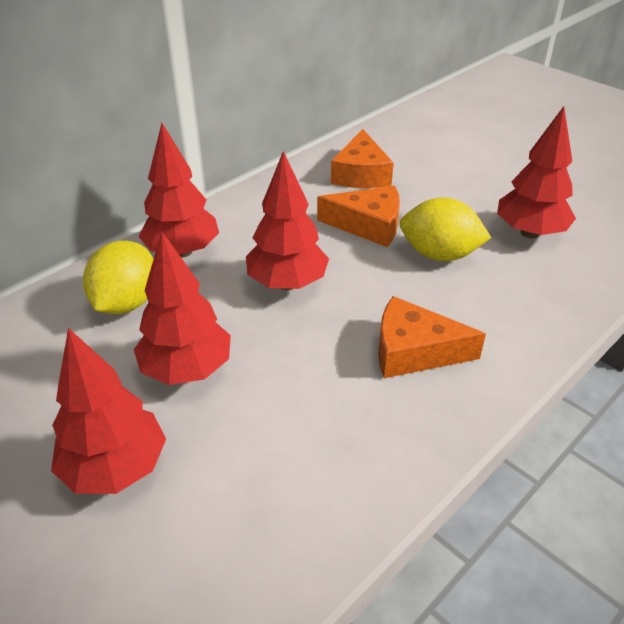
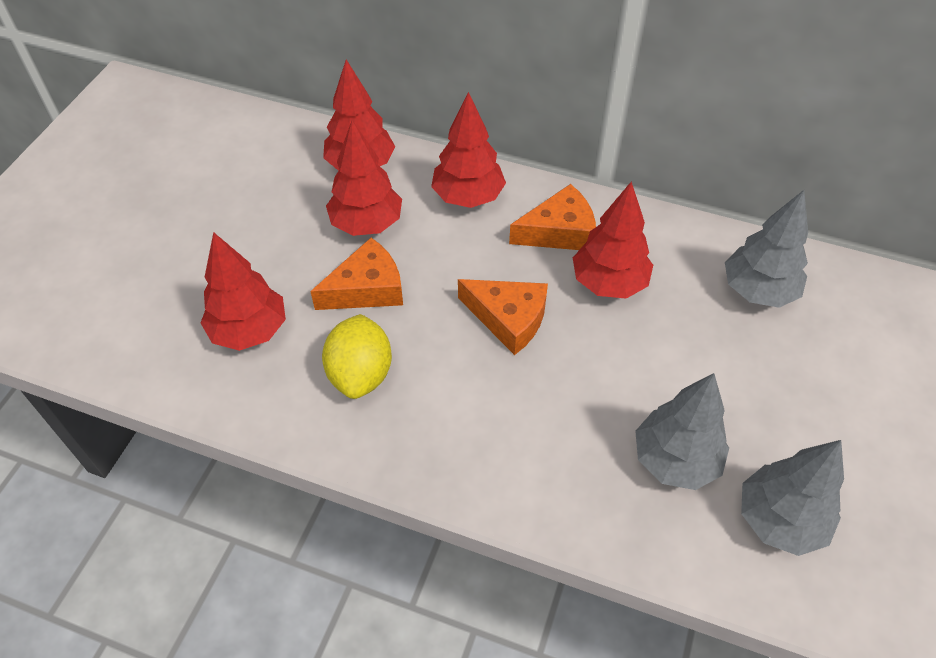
grey tree: 0 -> 3
yellow lemon: 2 -> 1

